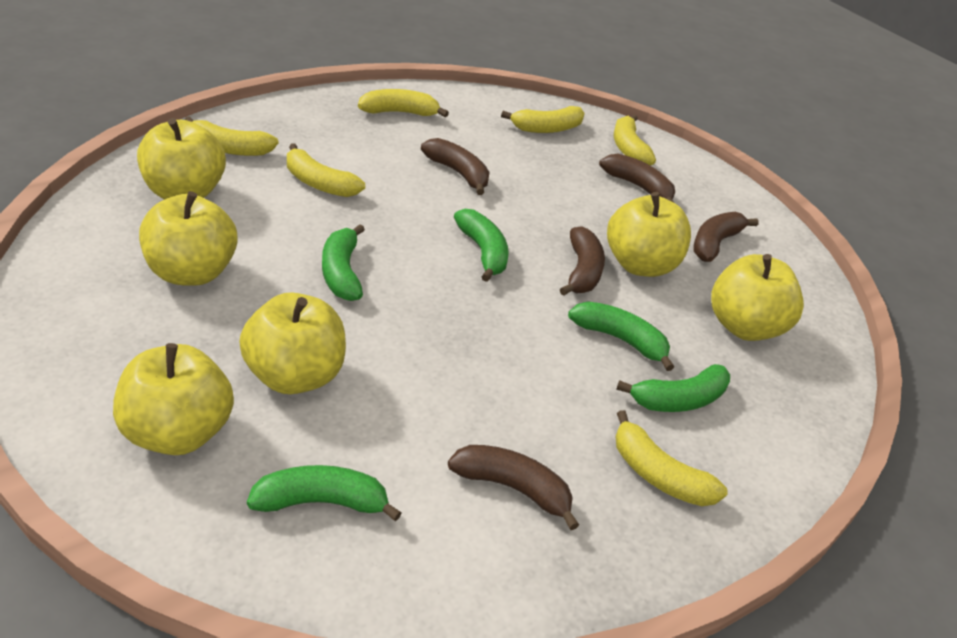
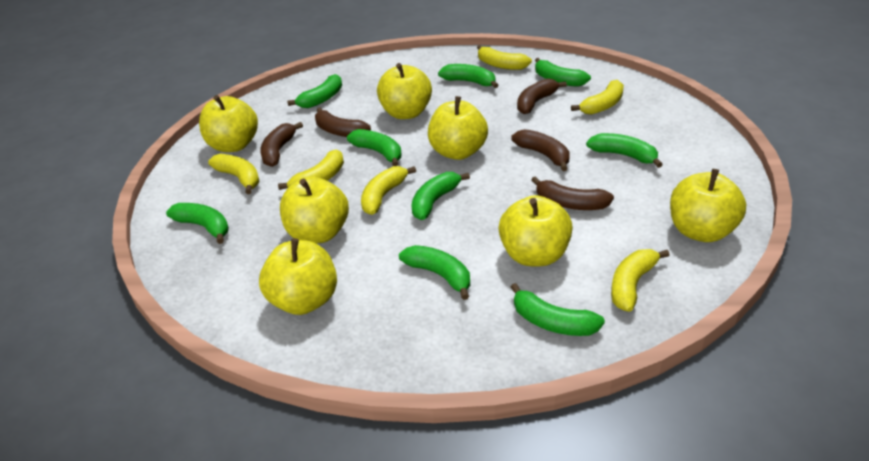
green banana: 5 -> 9
yellow apple: 6 -> 7

